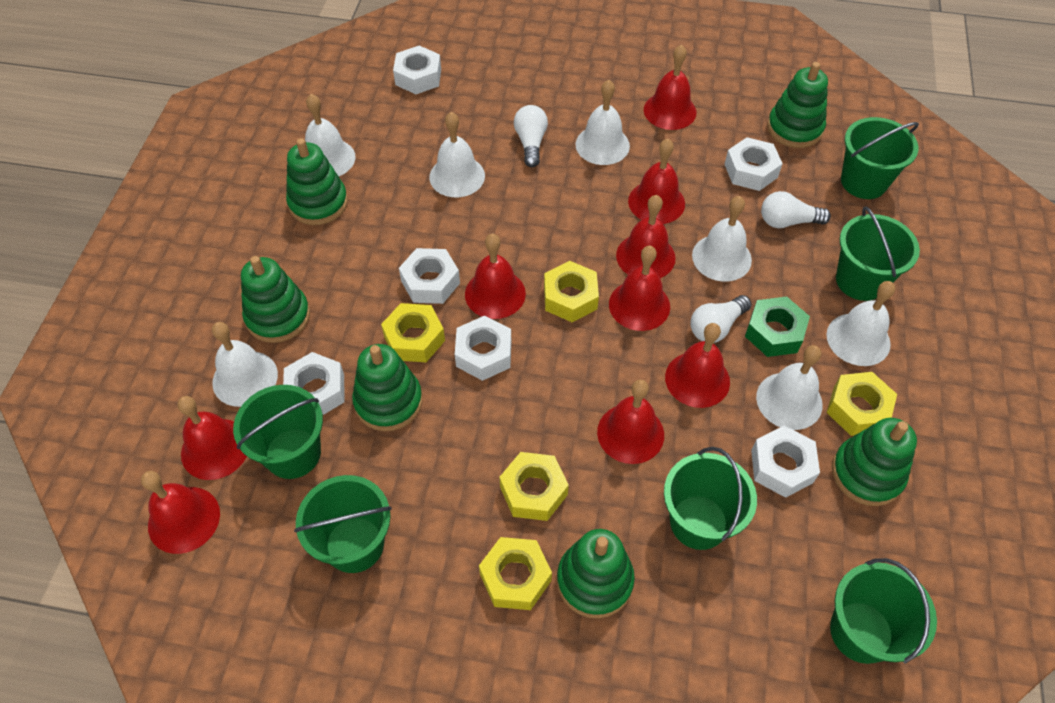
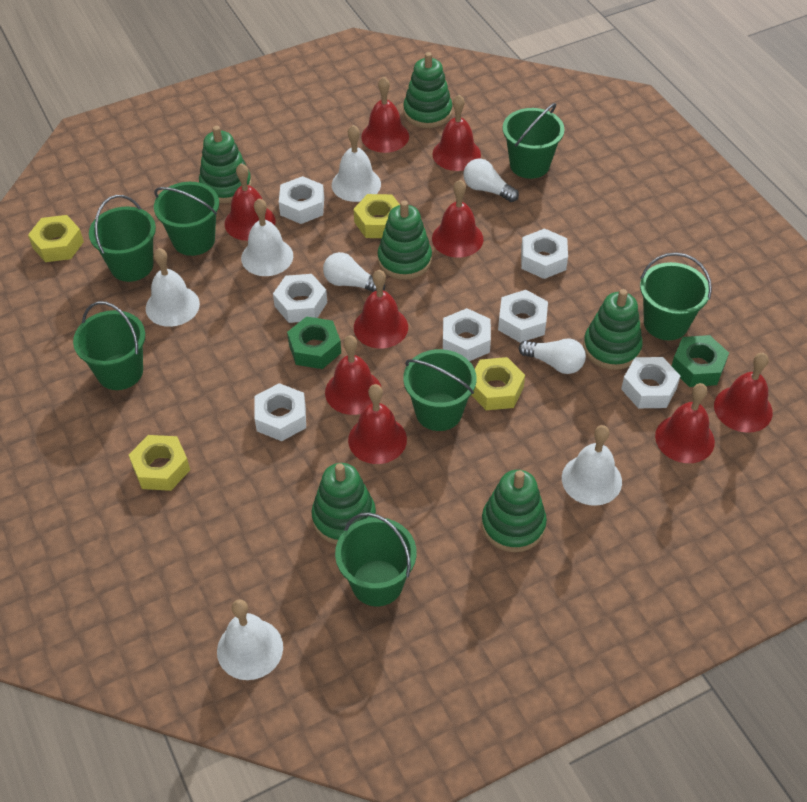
green bucket: 6 -> 7
green nut: 1 -> 2
white bell: 7 -> 5
white nut: 6 -> 7
yellow nut: 5 -> 4

